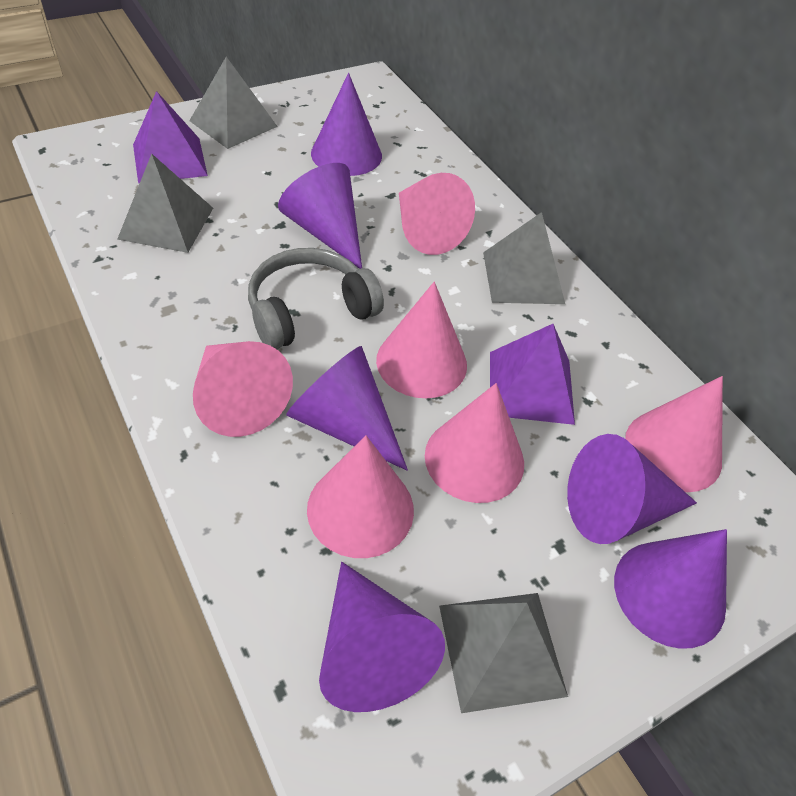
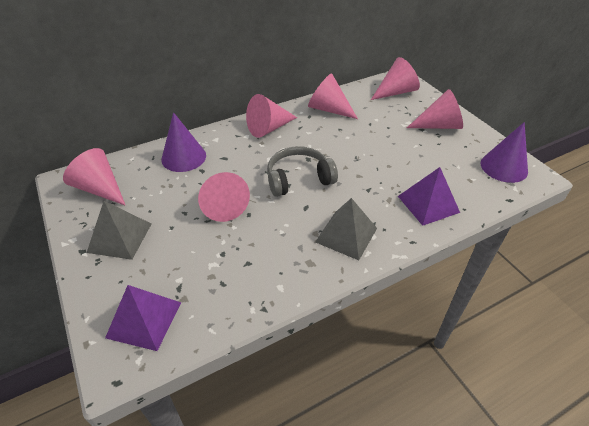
grey pyramid: 4 -> 2
purple cone: 6 -> 2

